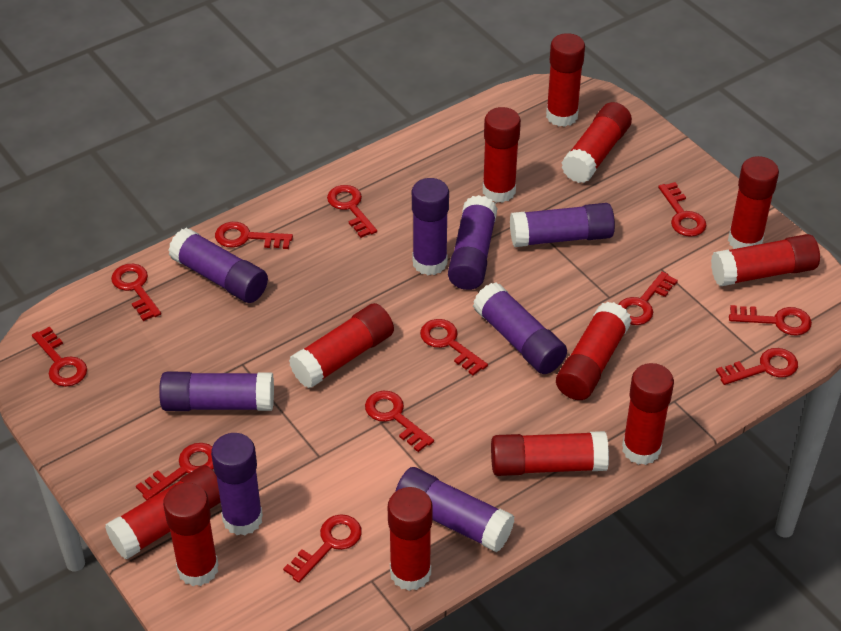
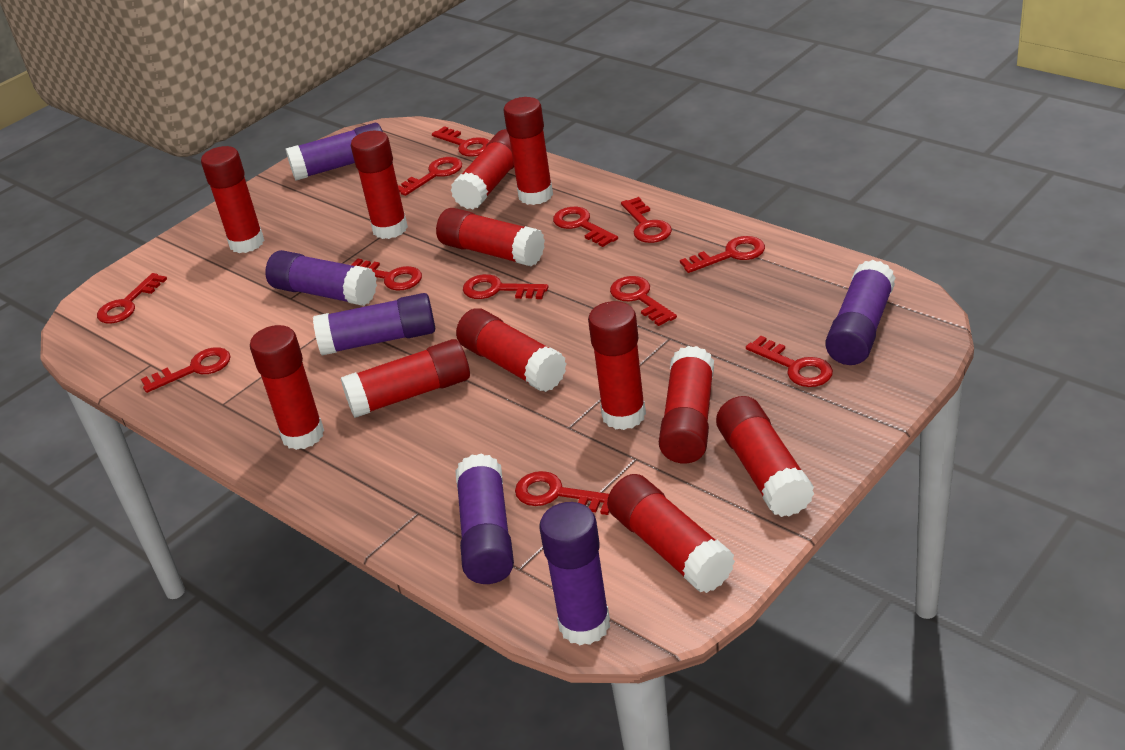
purple glue stick: 8 -> 6

